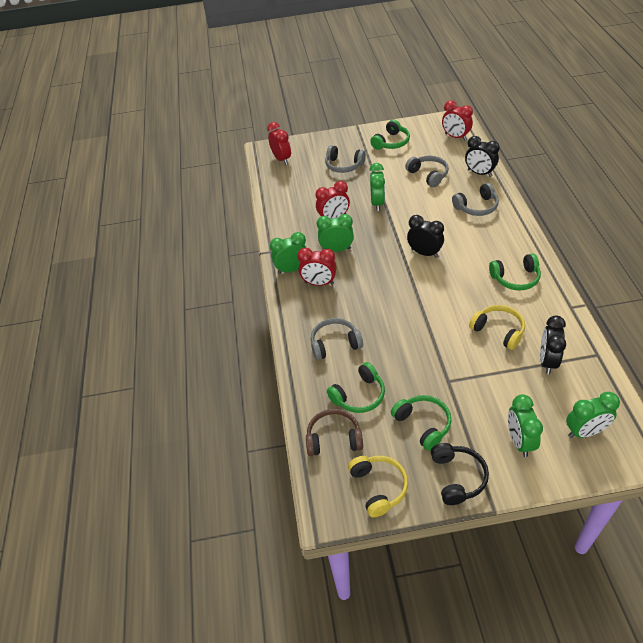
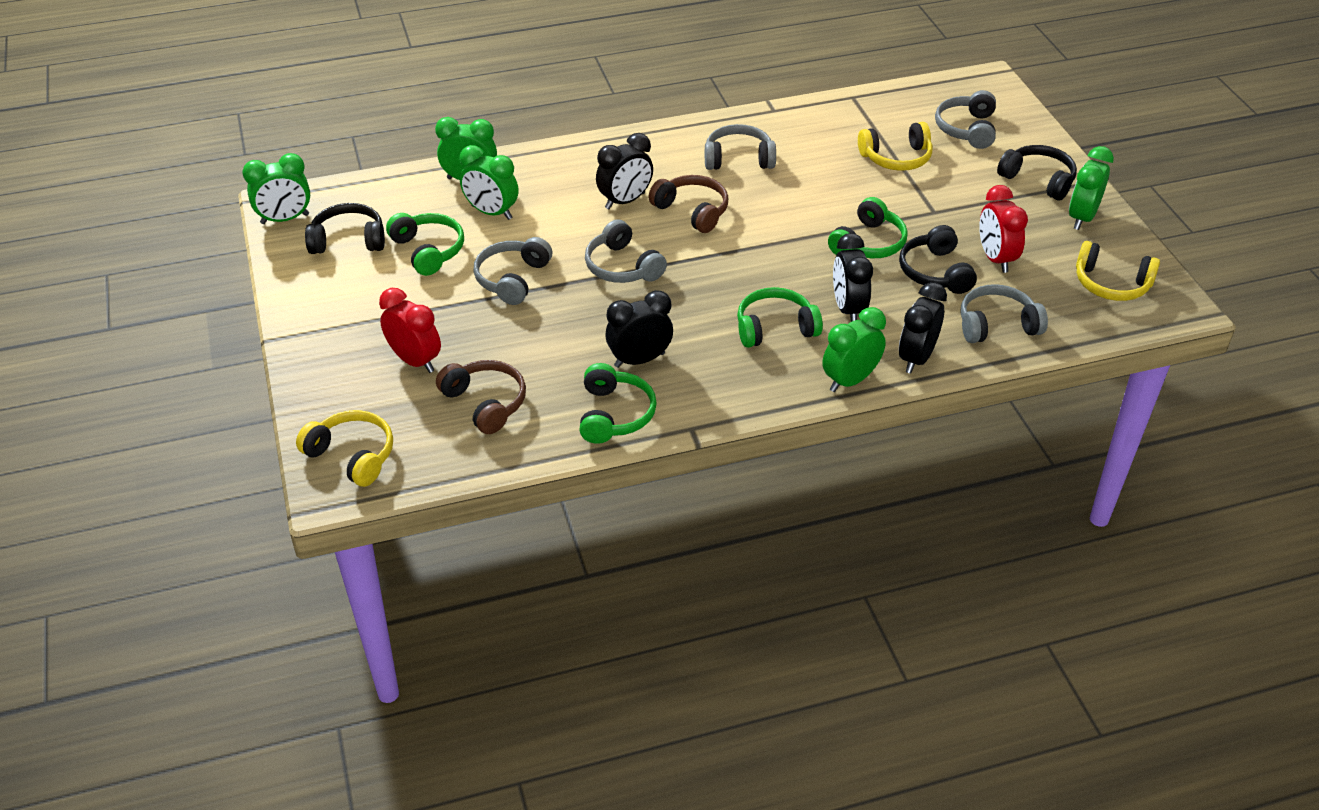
black clock: 3 -> 4
black headphones: 1 -> 3
brown headphones: 1 -> 2
grey headphones: 4 -> 5
red clock: 4 -> 2
yellow headphones: 2 -> 3

